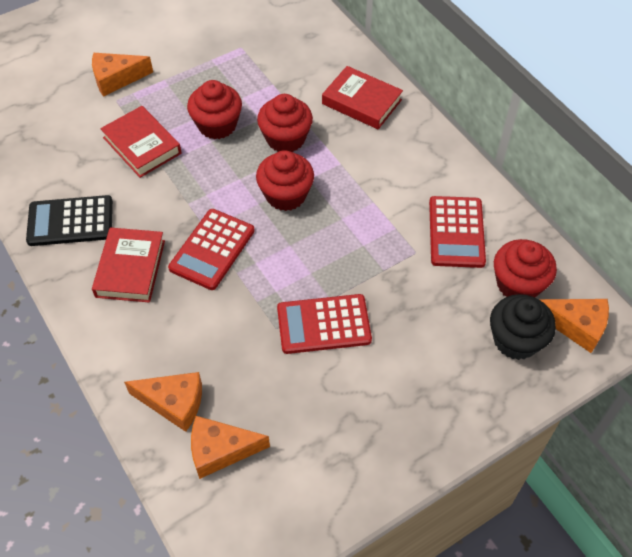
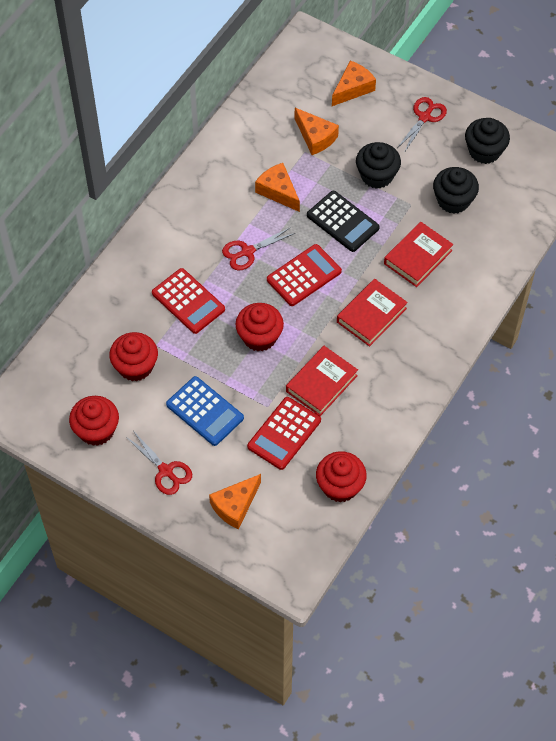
black cupcake: 1 -> 3
blue calculator: 0 -> 1
red scissors: 0 -> 3

